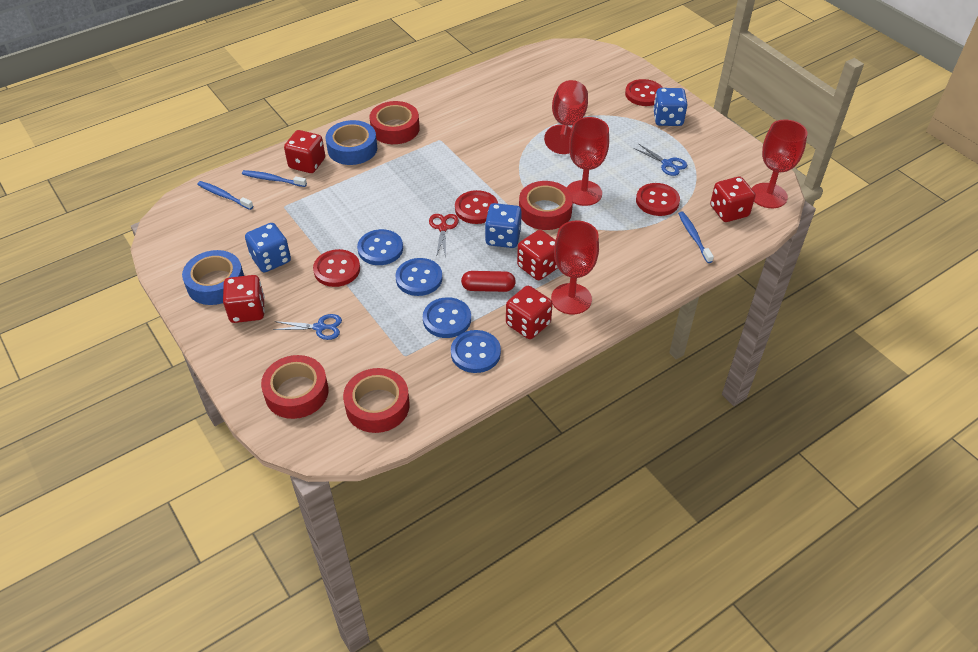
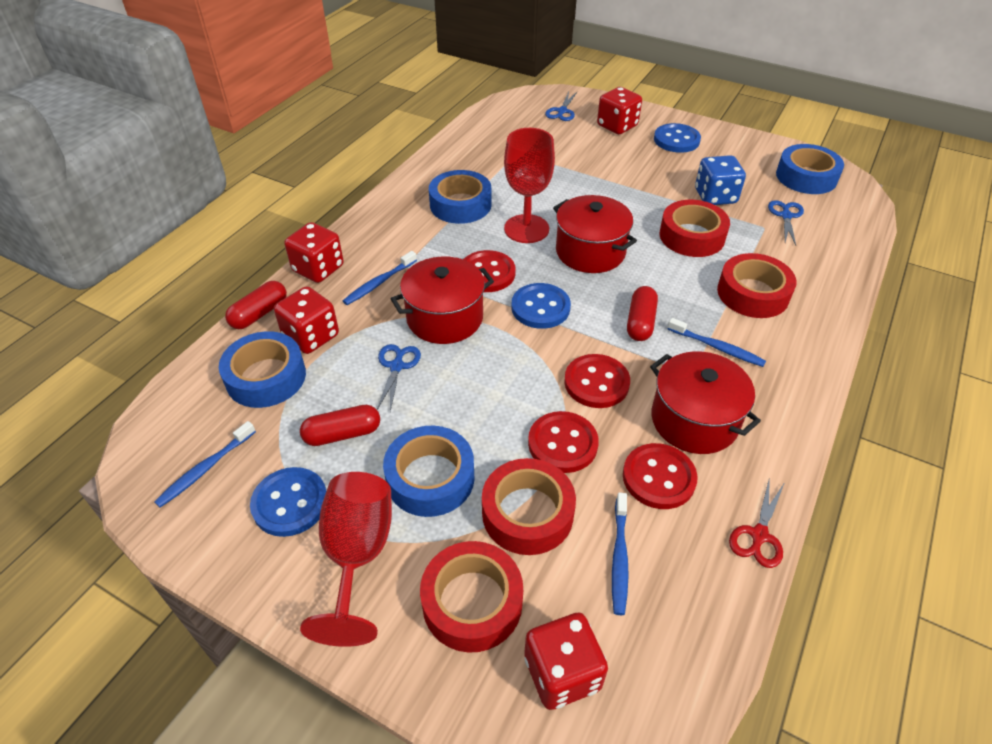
blue button: 4 -> 3
blue dice: 3 -> 1
blue scissors: 2 -> 3
blue tape: 2 -> 4
blue toothbrush: 3 -> 4
red capsule: 1 -> 3
red dice: 5 -> 4
red goblet: 4 -> 2
red pot: 0 -> 3

